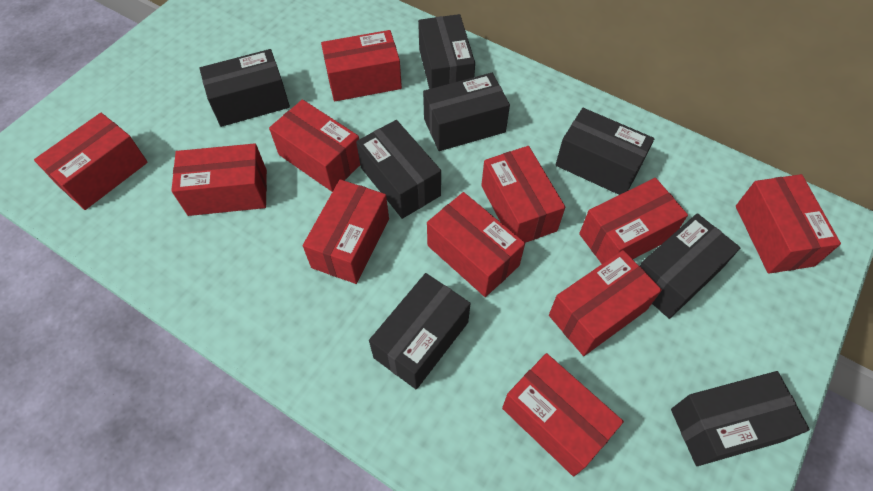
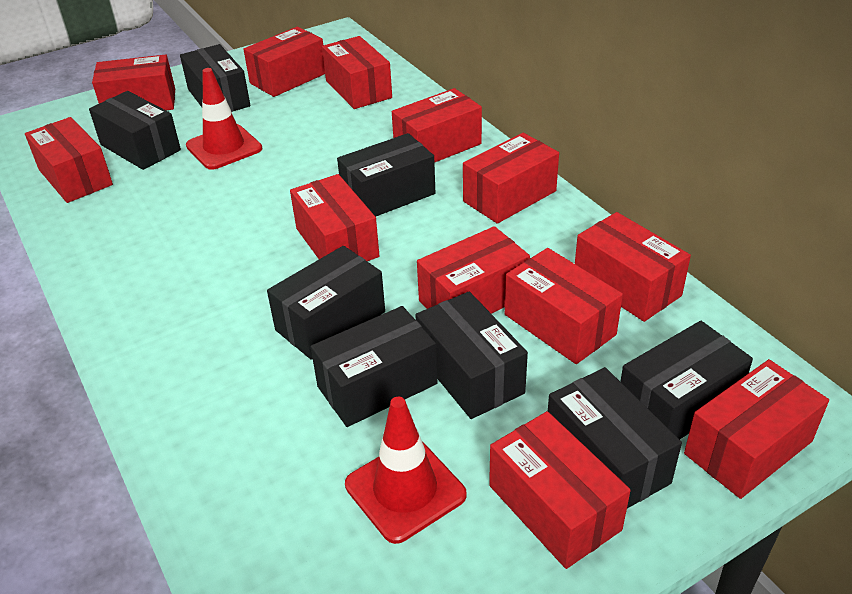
red box: 11 -> 12
red traffic cone: 0 -> 2

